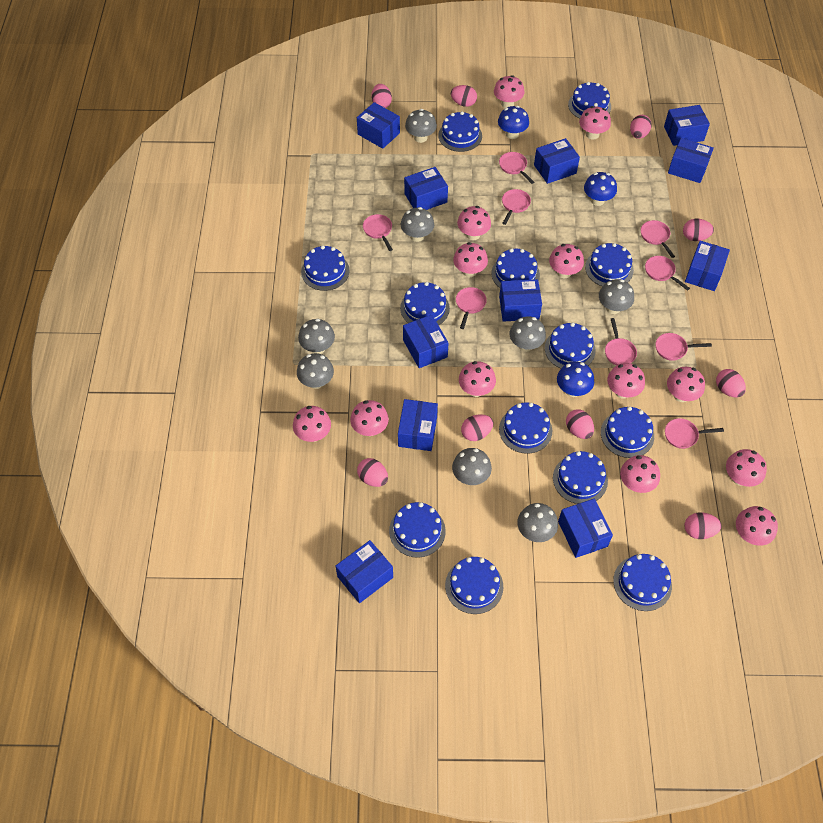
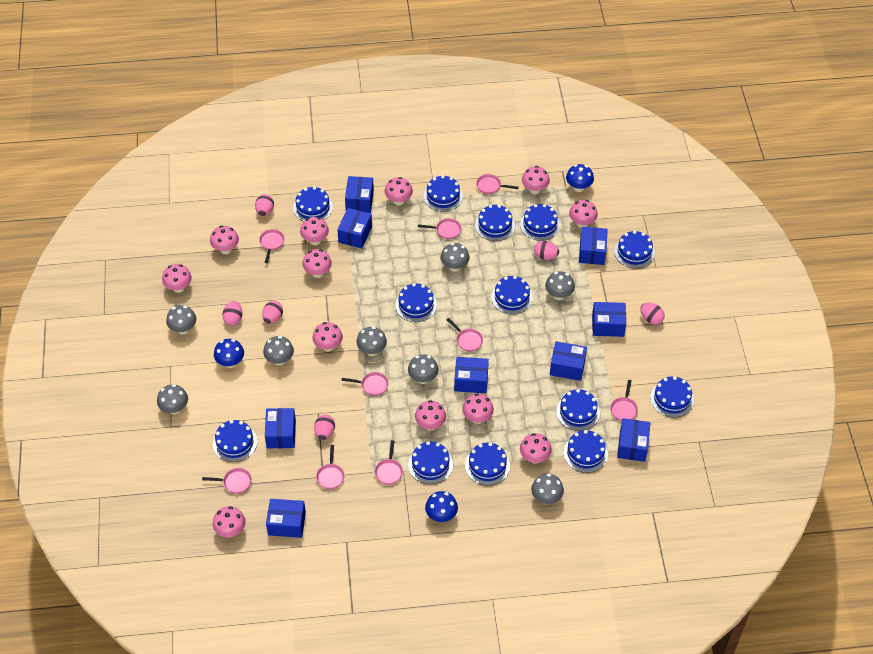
blue box: 11 -> 9
pink egg: 9 -> 6
pink mushroom: 13 -> 12

